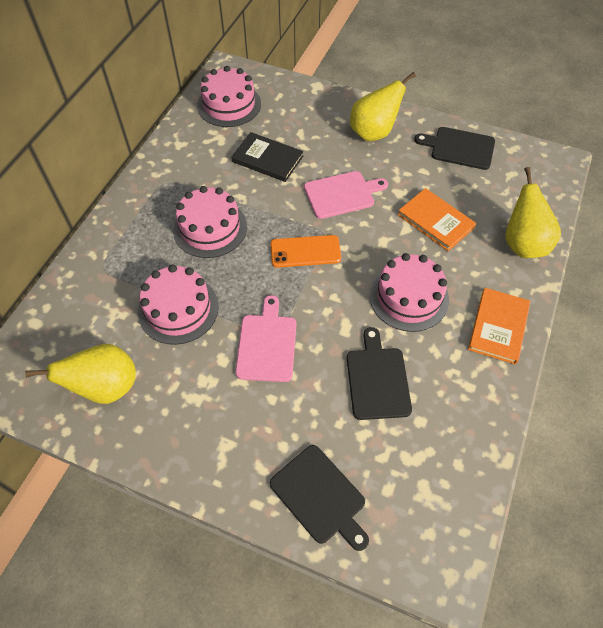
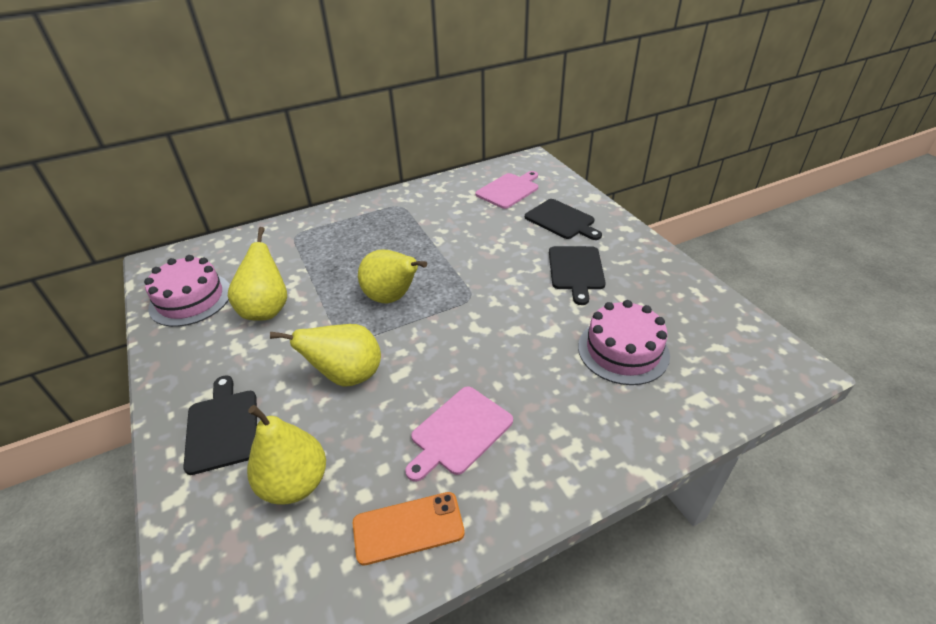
black book: 1 -> 0
orange book: 2 -> 0
pink cake: 4 -> 2
yellow pear: 3 -> 4

